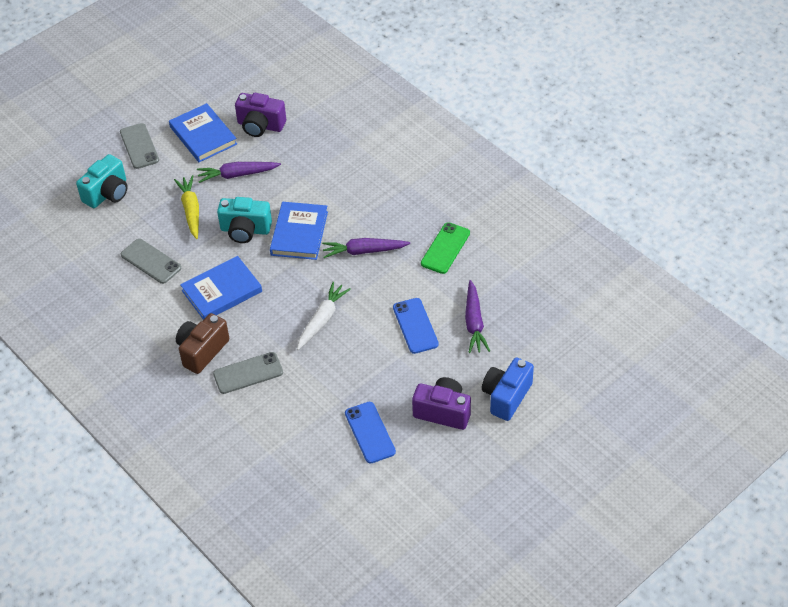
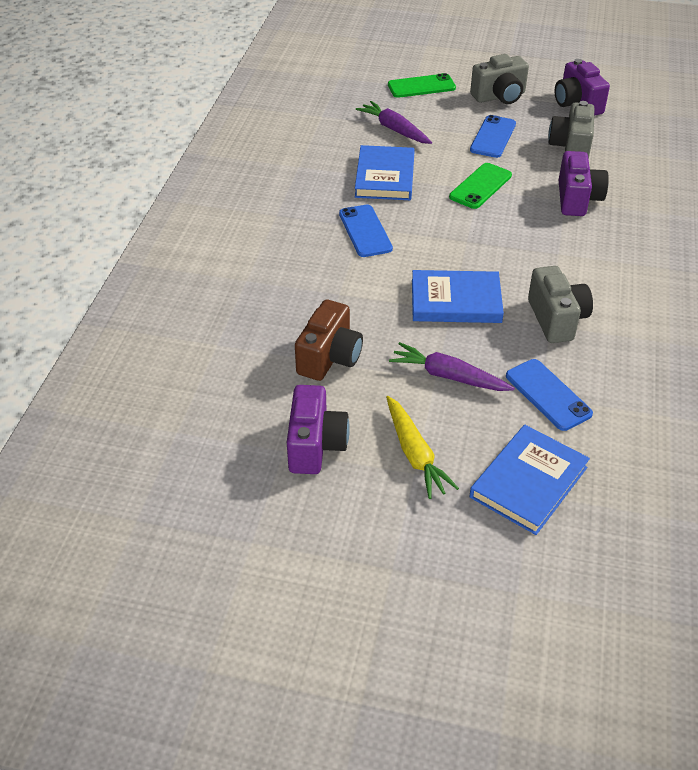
blue camera: 1 -> 0
blue phone: 2 -> 3
green phone: 1 -> 2
grey camera: 0 -> 3
grey phone: 3 -> 0
purple camera: 2 -> 3
purple carrot: 3 -> 2
turquoise camera: 2 -> 0
white carrot: 1 -> 0

